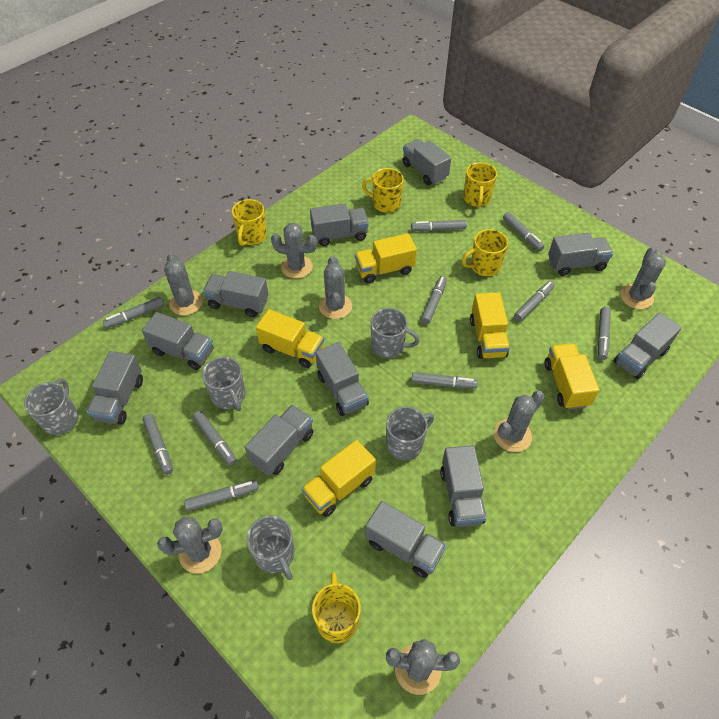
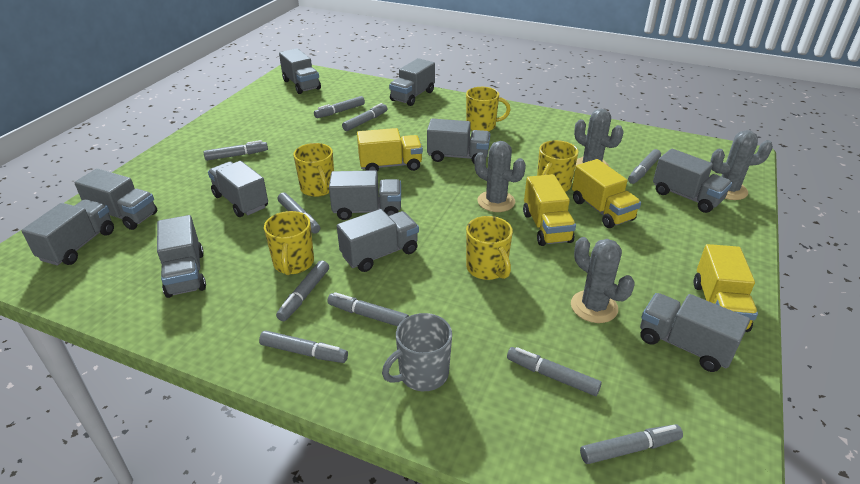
grey cactus: 7 -> 4
grey mug: 5 -> 1
yellow truck: 5 -> 4

